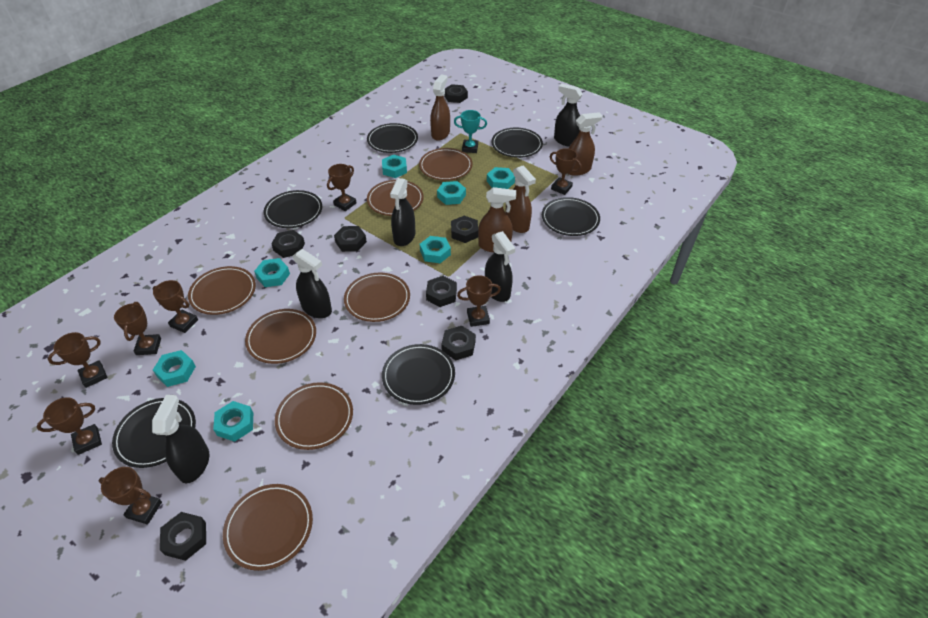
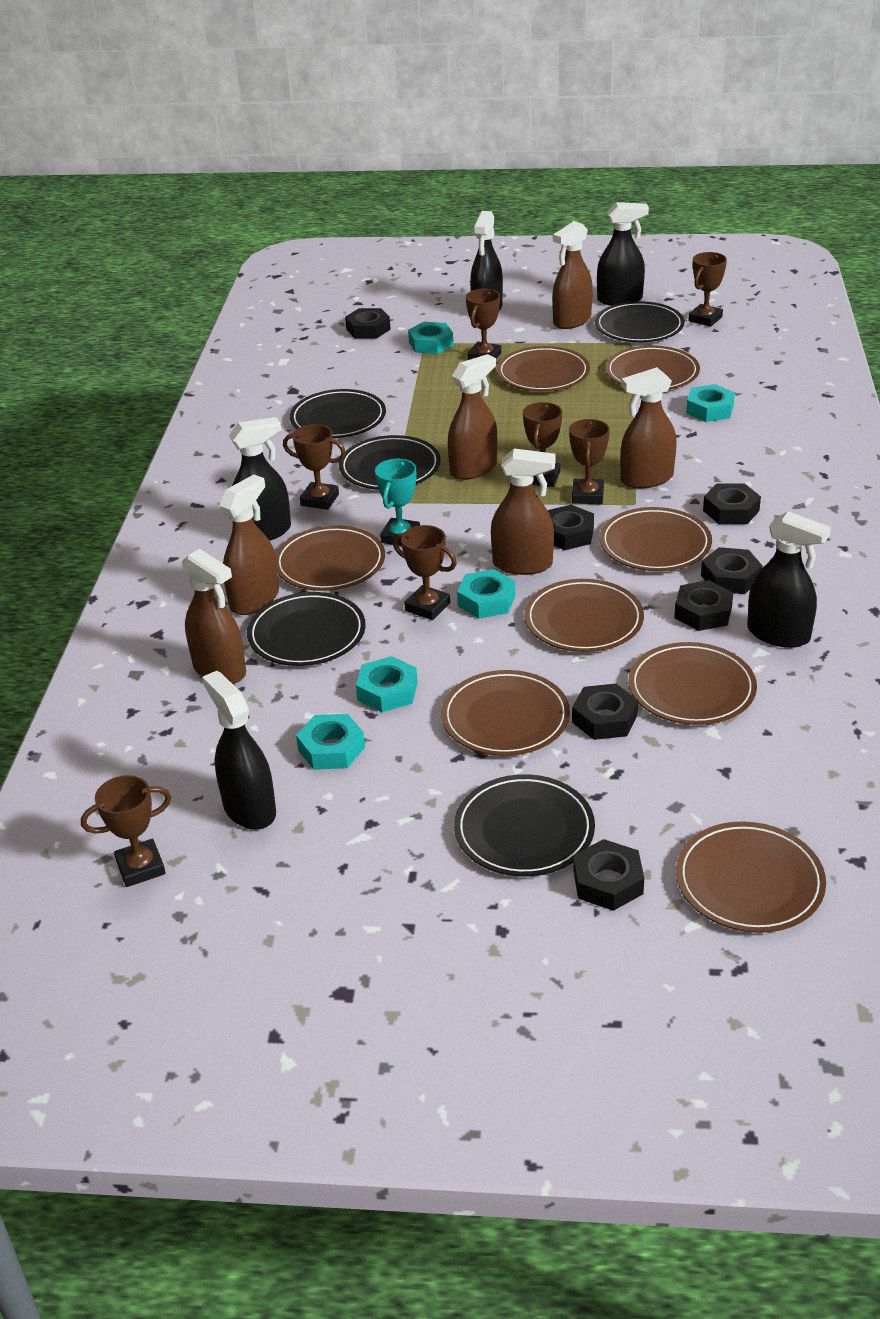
black plate: 6 -> 5
brown plate: 7 -> 8
brown spray bottle: 4 -> 6
brown trophy: 8 -> 7
turquoise nut: 7 -> 5

